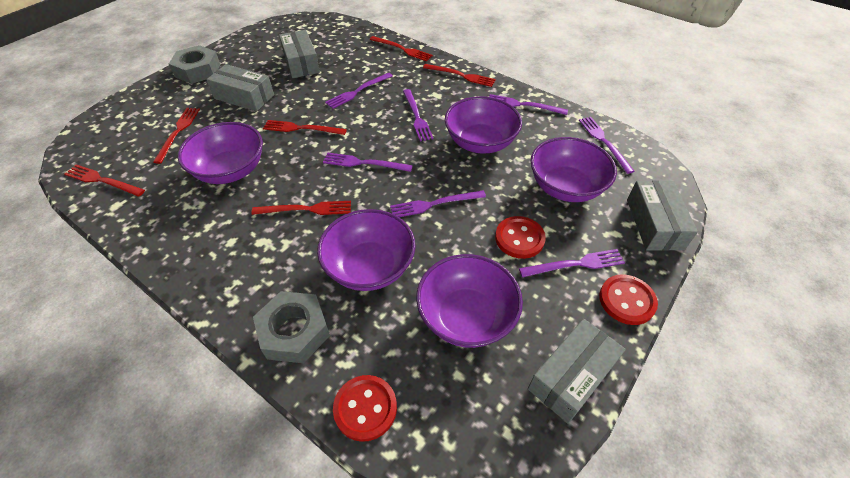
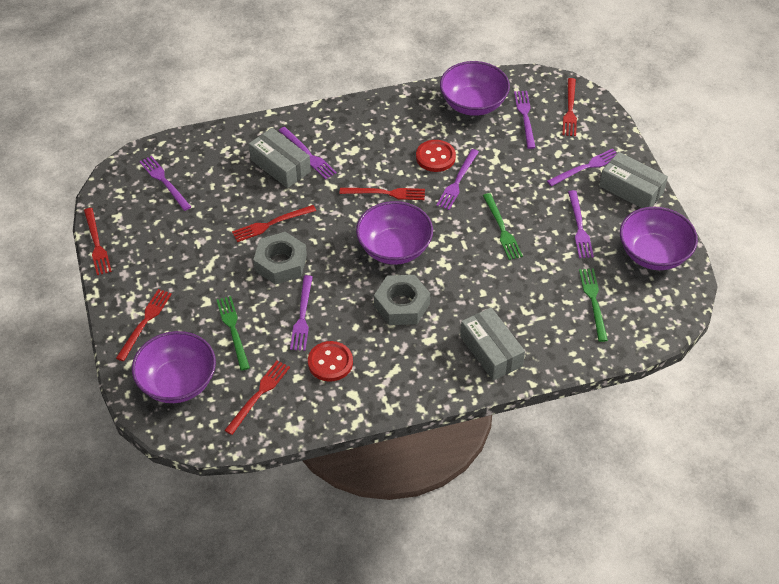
green fork: 0 -> 3
grey box: 4 -> 3
purple bowl: 5 -> 4
red button: 3 -> 2

